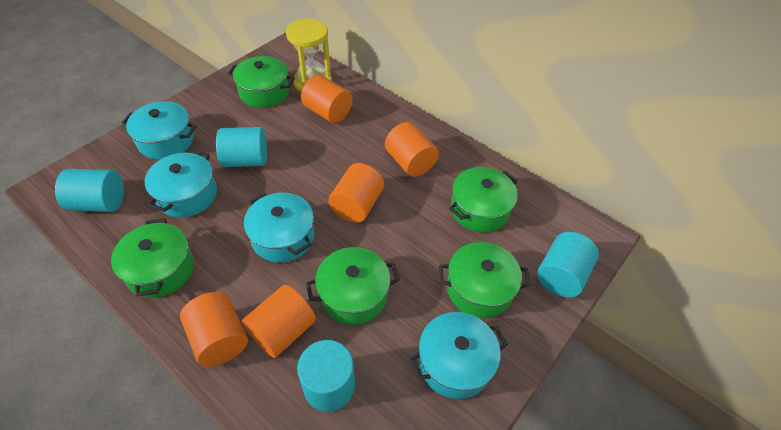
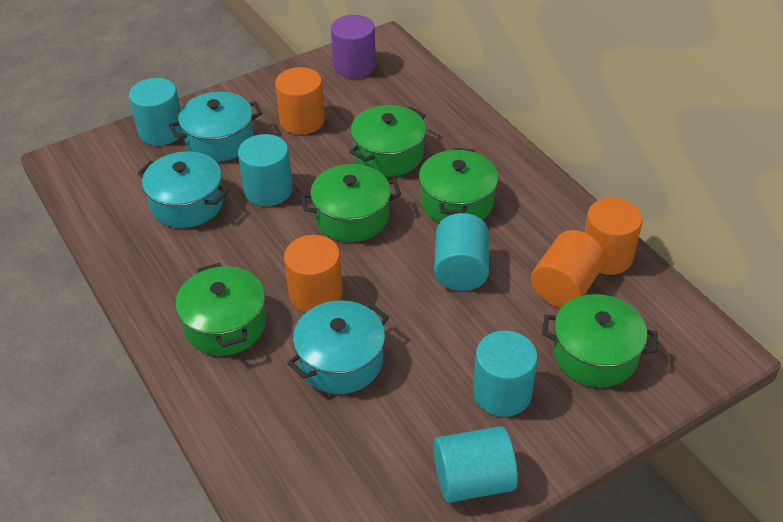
orange cylinder: 5 -> 4
purple cylinder: 0 -> 1
turquoise cylinder: 4 -> 5
turquoise pot: 4 -> 3
yellow hourglass: 1 -> 0

